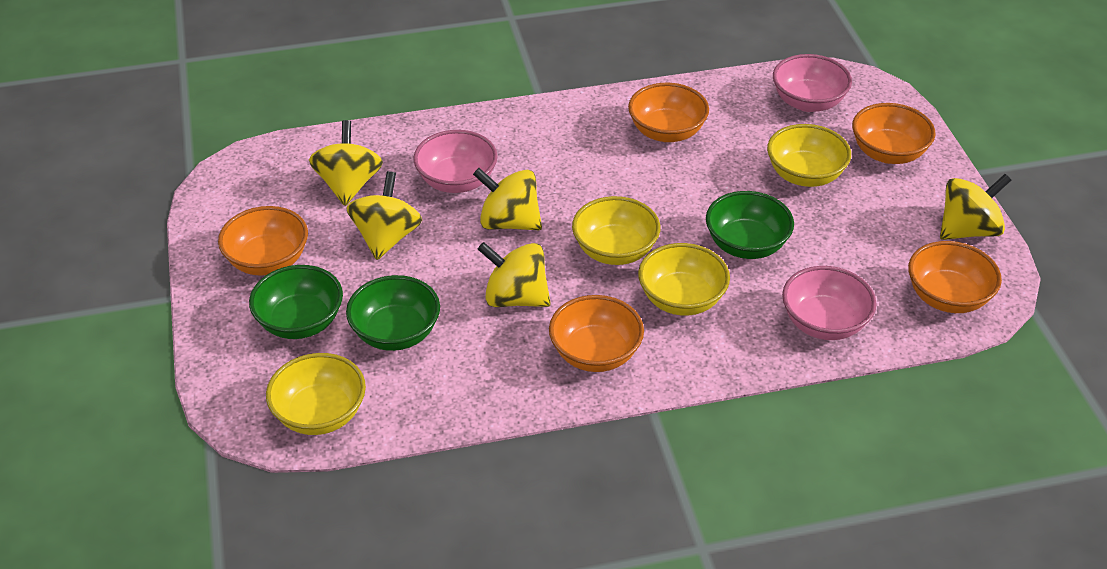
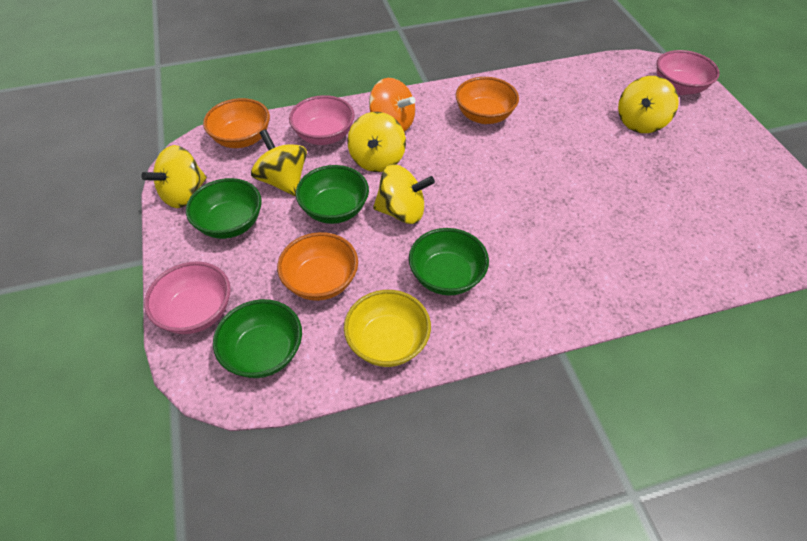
green bowl: 3 -> 4
orange bowl: 5 -> 3
orange spinning top: 0 -> 1
yellow bowl: 4 -> 1

